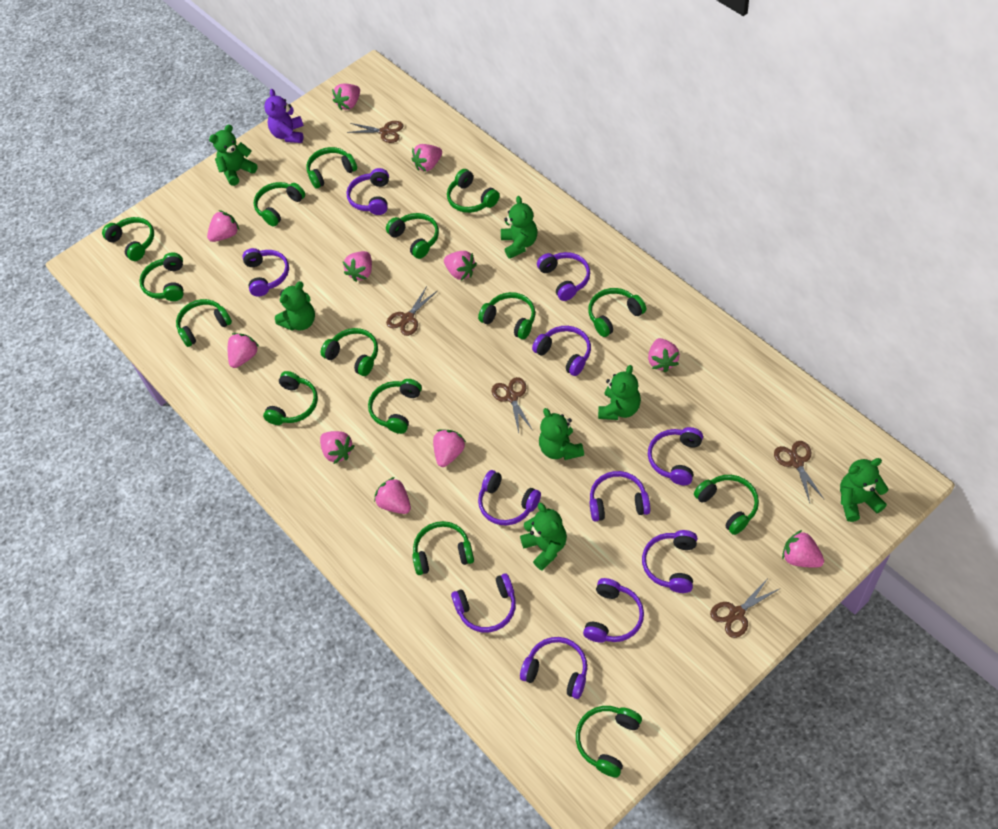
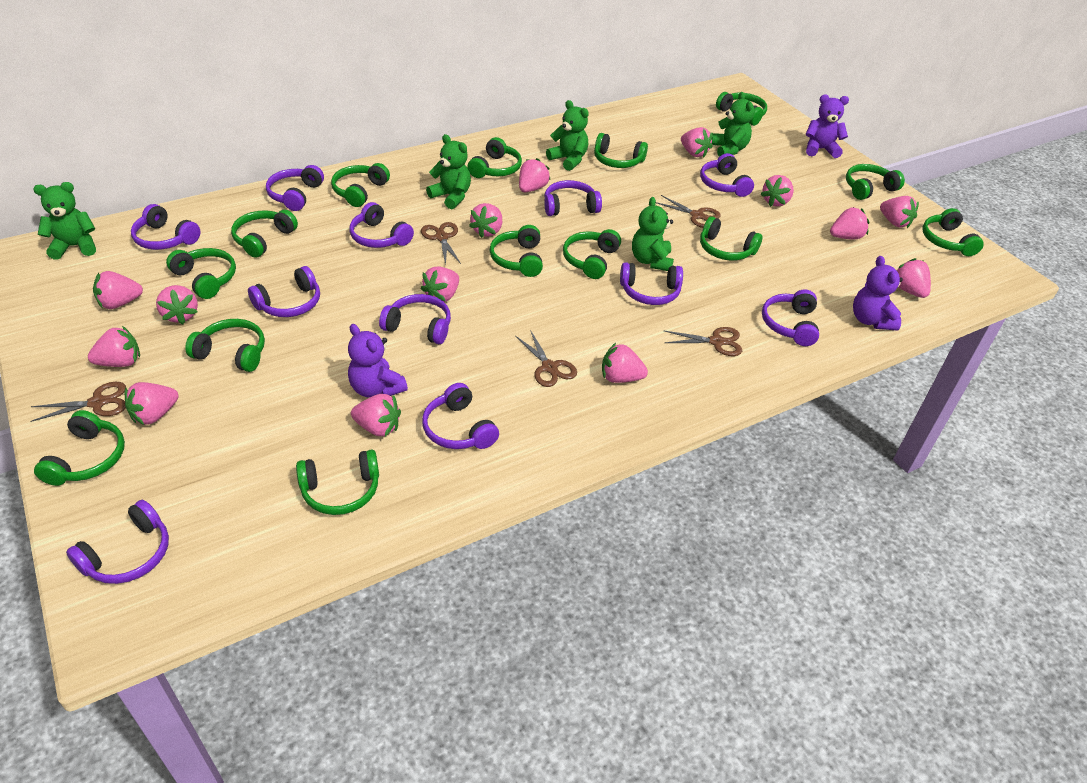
green headphones: 15 -> 14
green teddy bear: 7 -> 5
pink strawberry: 11 -> 14
purple teddy bear: 1 -> 3

